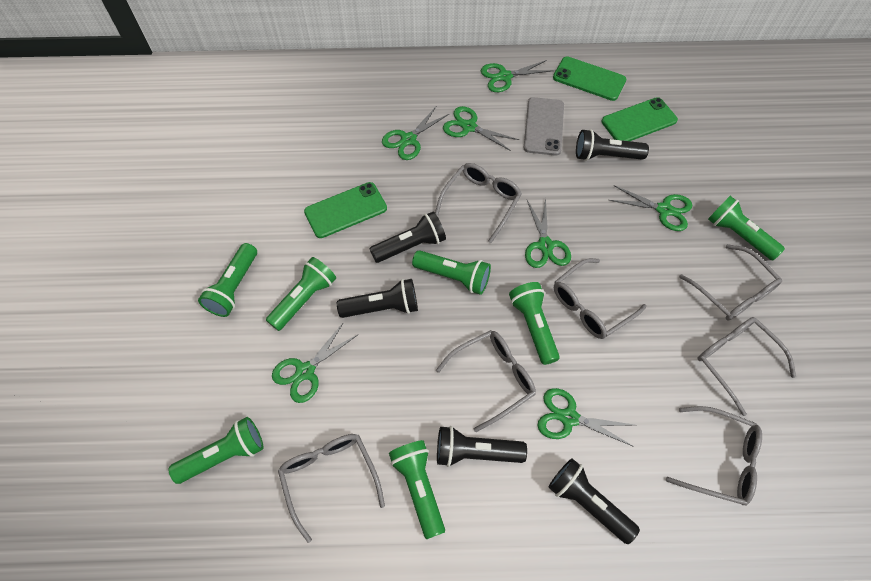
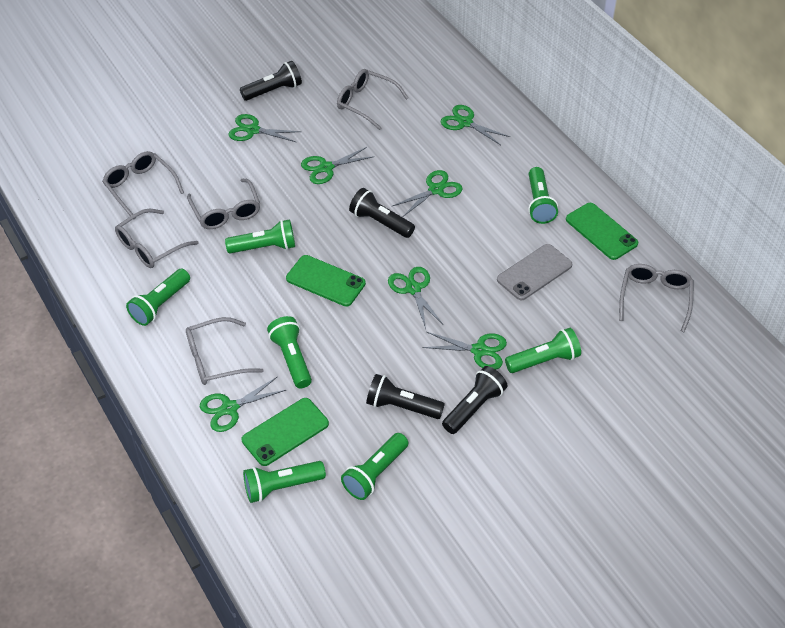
black flashlight: 5 -> 4
grey glasses: 7 -> 6

